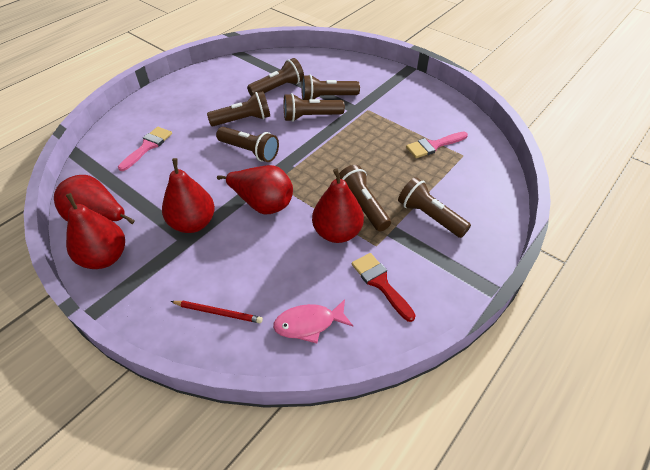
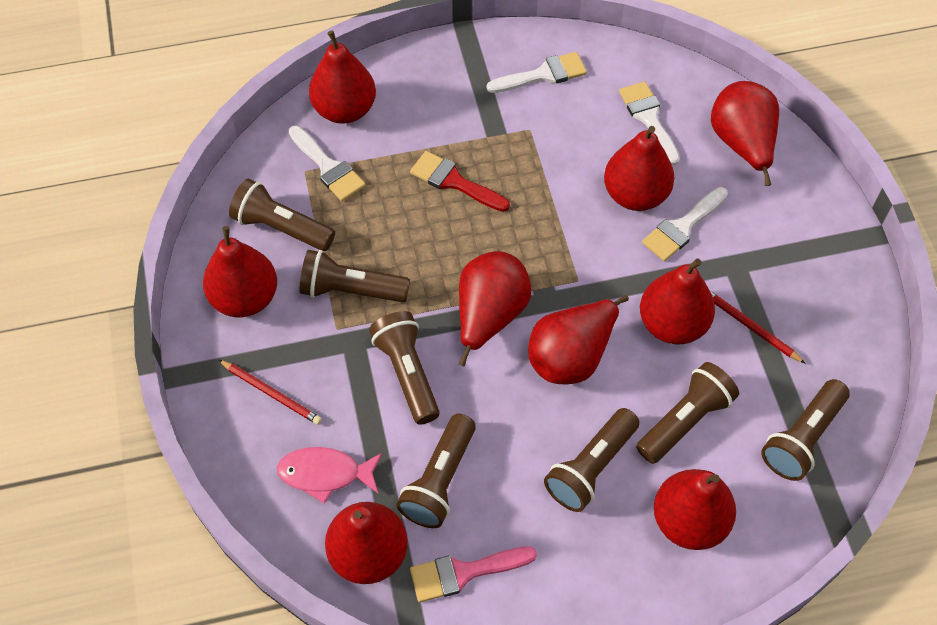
pink brush: 2 -> 1
red pear: 5 -> 9
red pencil: 1 -> 2
white brush: 0 -> 4

